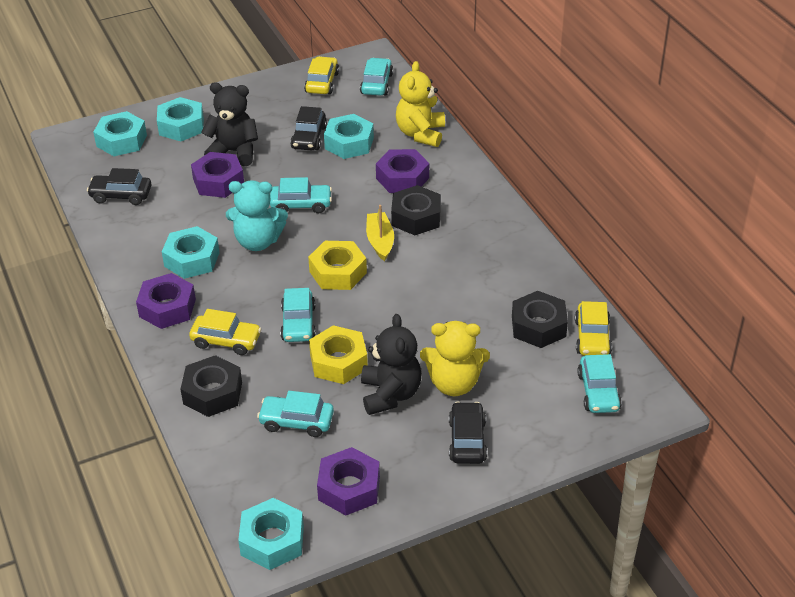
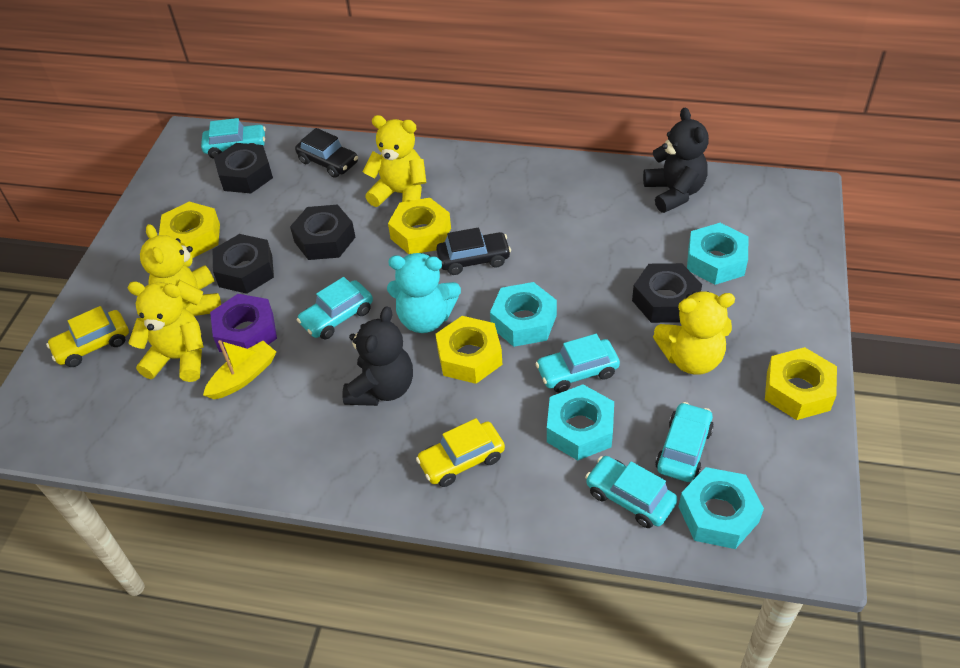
black car: 3 -> 2
black nut: 3 -> 4
purple nut: 4 -> 1
turquoise nut: 5 -> 4
yellow car: 3 -> 2
yellow nut: 2 -> 4
yellow teddy bear: 2 -> 4

